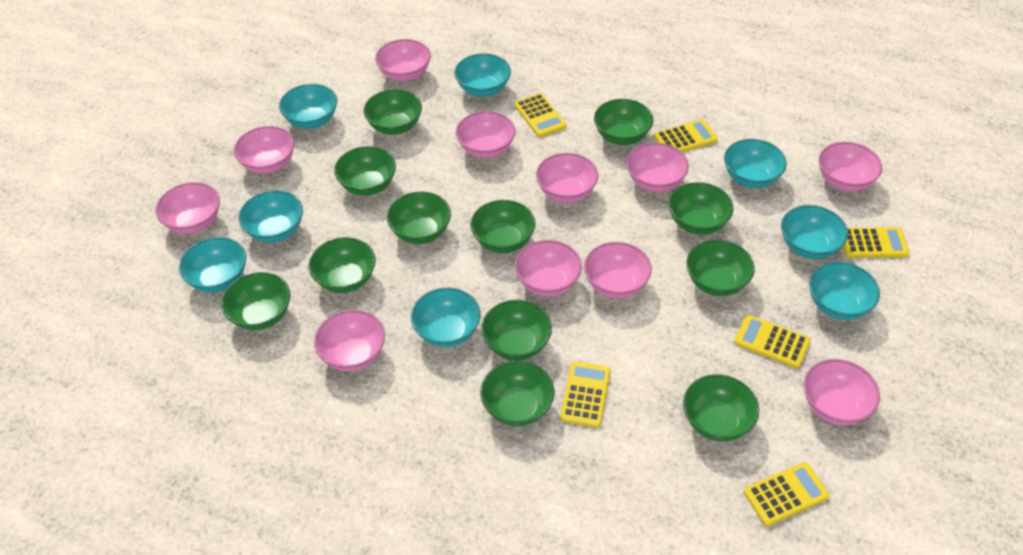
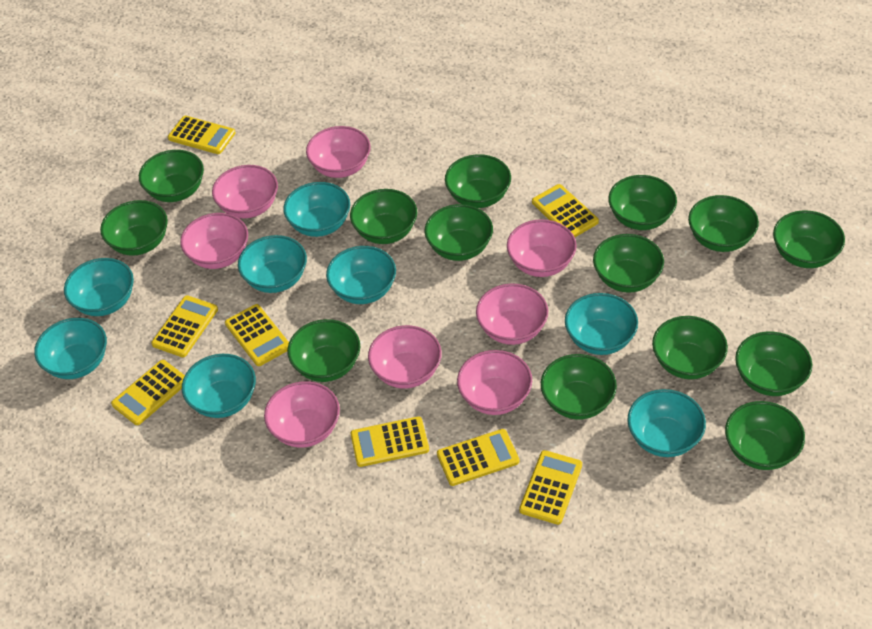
green bowl: 12 -> 14
pink bowl: 11 -> 8
yellow calculator: 6 -> 8

